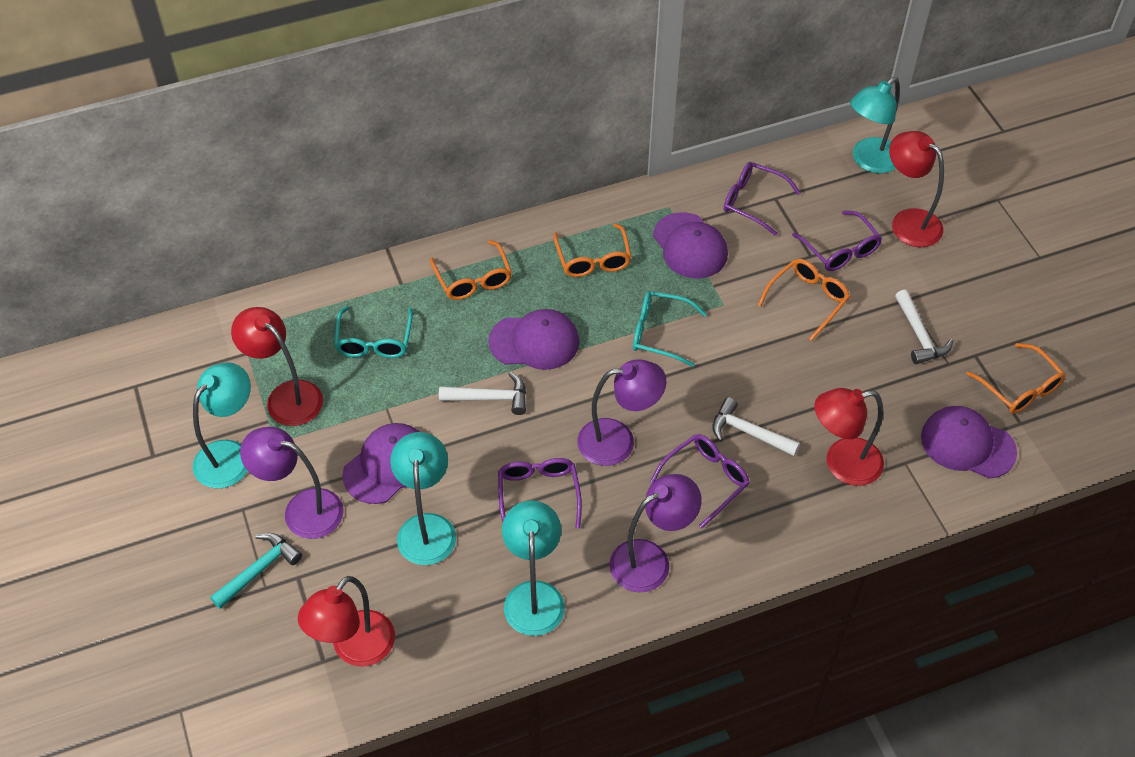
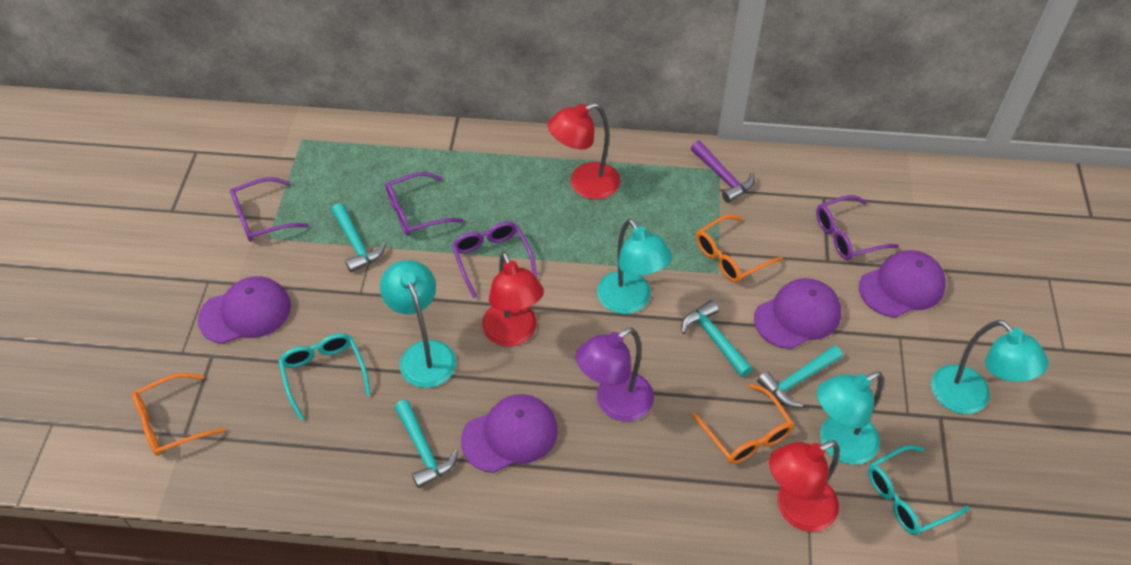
orange glasses: 4 -> 3
purple hammer: 0 -> 1
purple lamp: 3 -> 1
red lamp: 4 -> 3
turquoise hammer: 1 -> 4
white hammer: 3 -> 0

